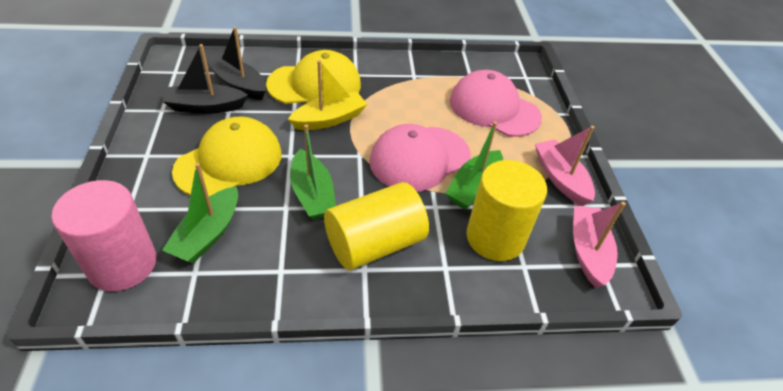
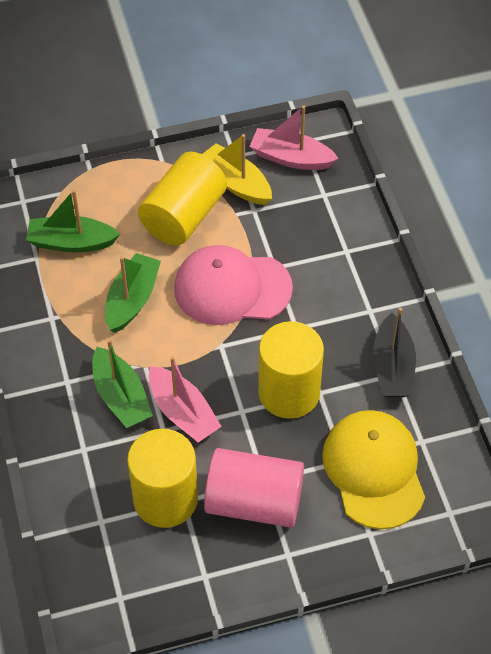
black boat: 2 -> 1
pink cap: 2 -> 1
yellow cap: 2 -> 1
yellow cylinder: 2 -> 3

